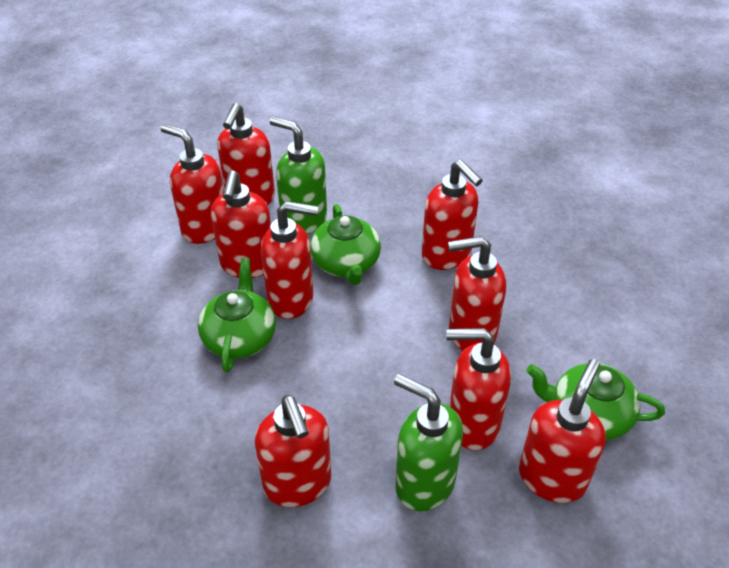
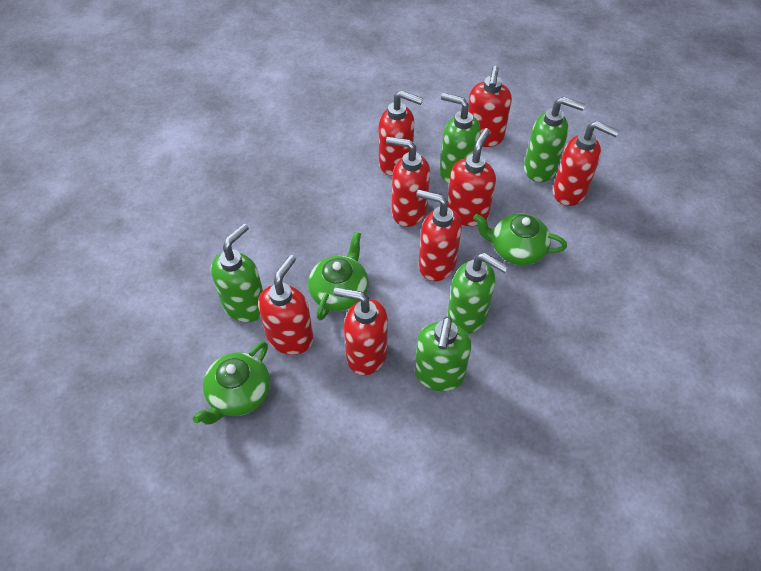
green soap dispenser: 2 -> 5
red soap dispenser: 9 -> 8

